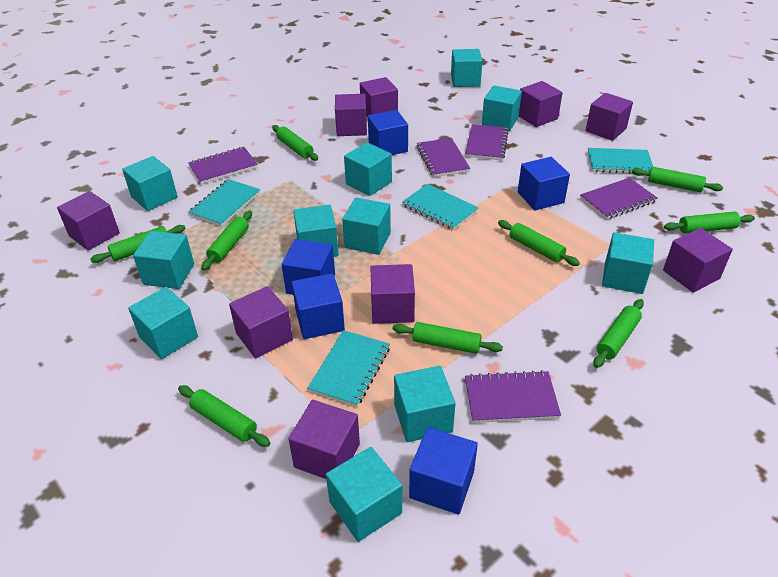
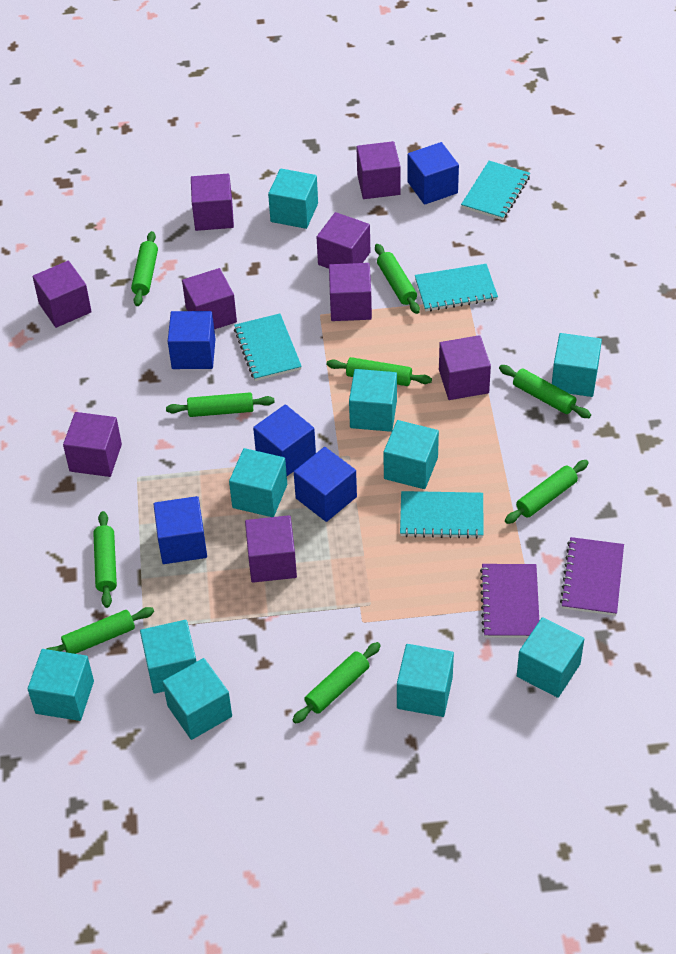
purple notebook: 5 -> 2
turquoise cube: 11 -> 10

